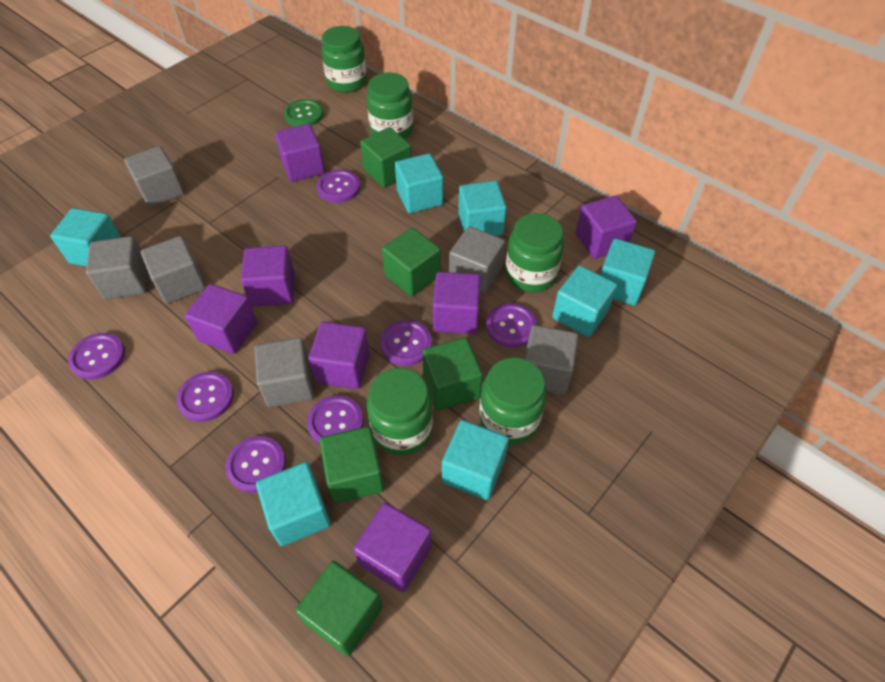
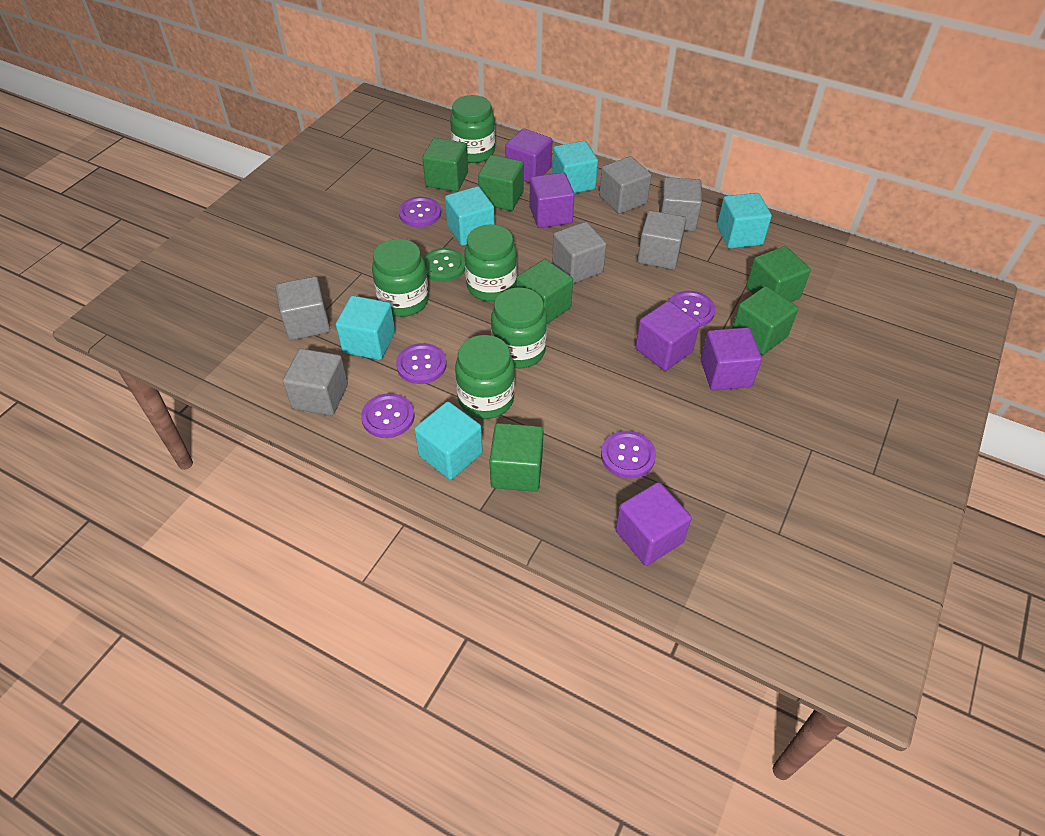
green cube: 5 -> 6
purple button: 7 -> 5
purple cube: 7 -> 5
turquoise cube: 7 -> 5

